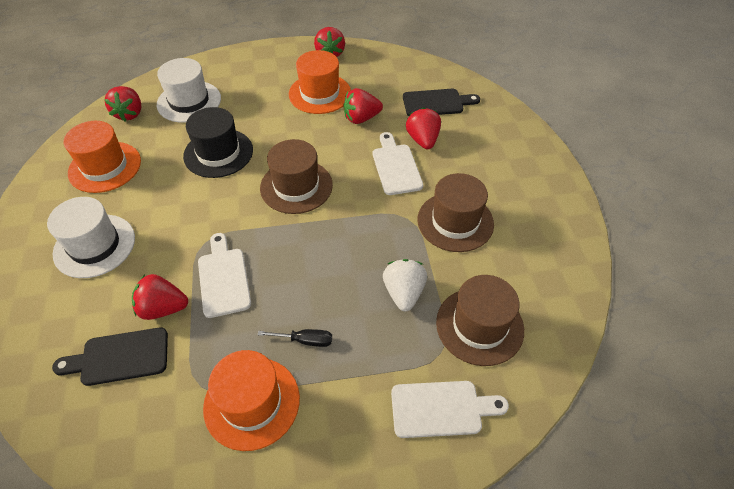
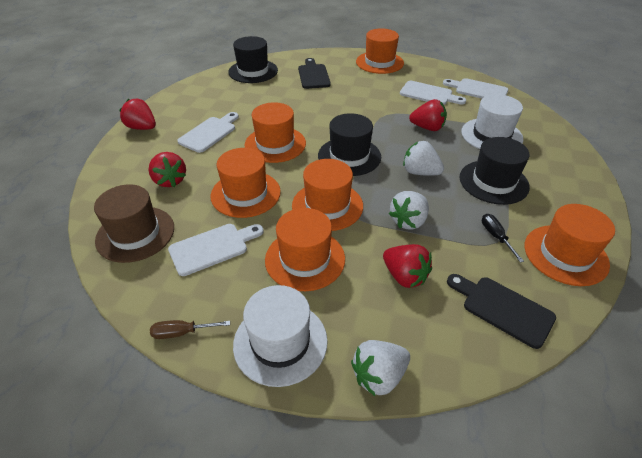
black hat: 1 -> 3
brown hat: 3 -> 1
brown screwdriver: 0 -> 1
orange hat: 3 -> 6
red strawberry: 5 -> 4
white cutting board: 3 -> 4
white strawberry: 1 -> 3

